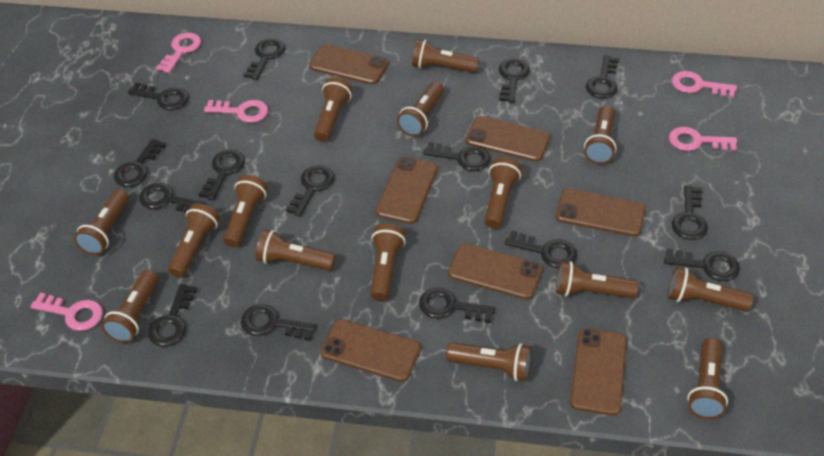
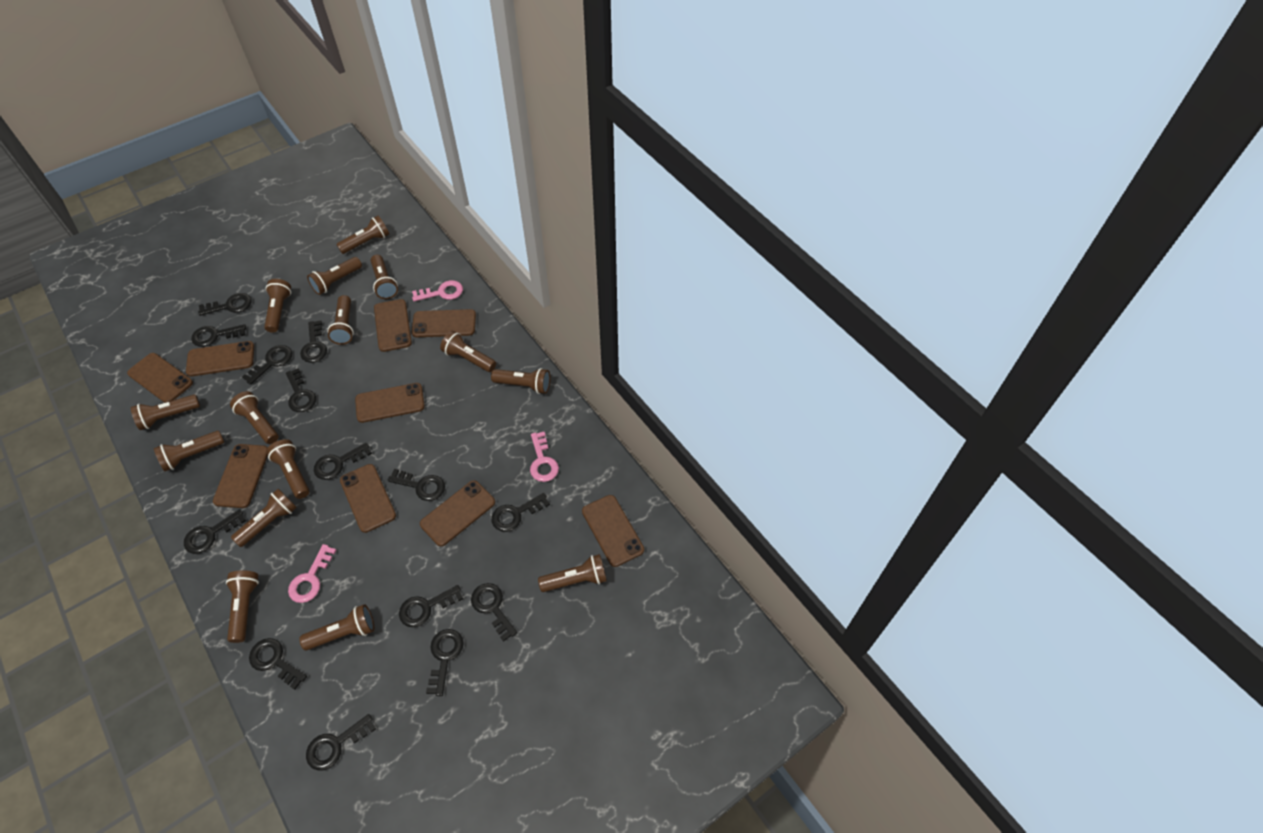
black key: 15 -> 14
brown phone: 7 -> 9
pink key: 5 -> 3

